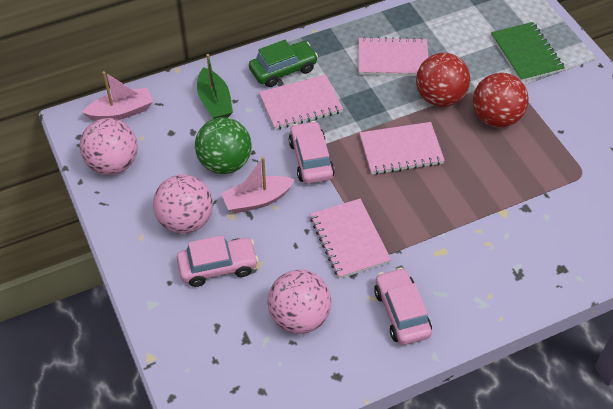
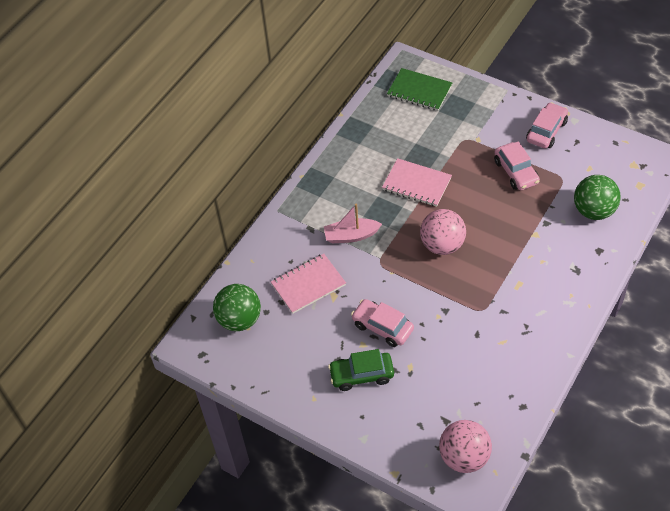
green ball: 1 -> 2
green boat: 1 -> 0
pink ball: 3 -> 2
pink boat: 2 -> 1
pink notebook: 4 -> 2
red ball: 2 -> 0

